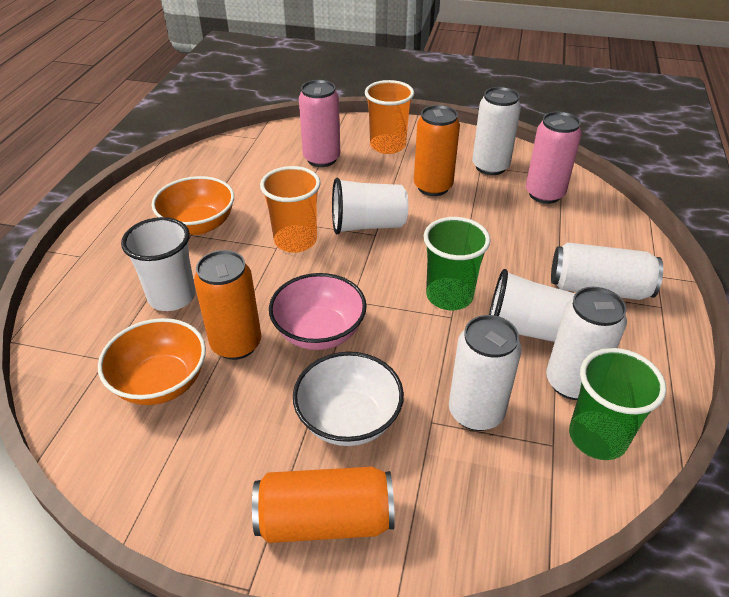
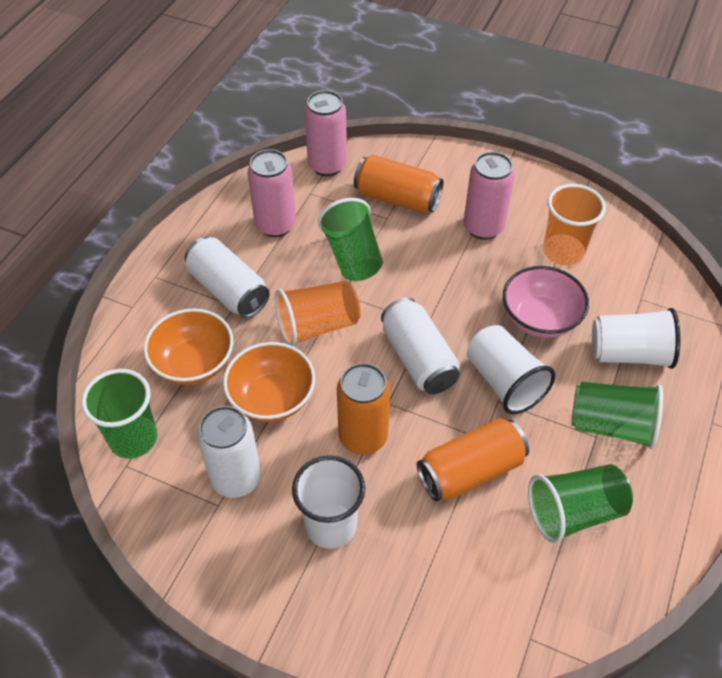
green cup: 2 -> 4
pink can: 2 -> 3
white bowl: 1 -> 0
white can: 4 -> 3

